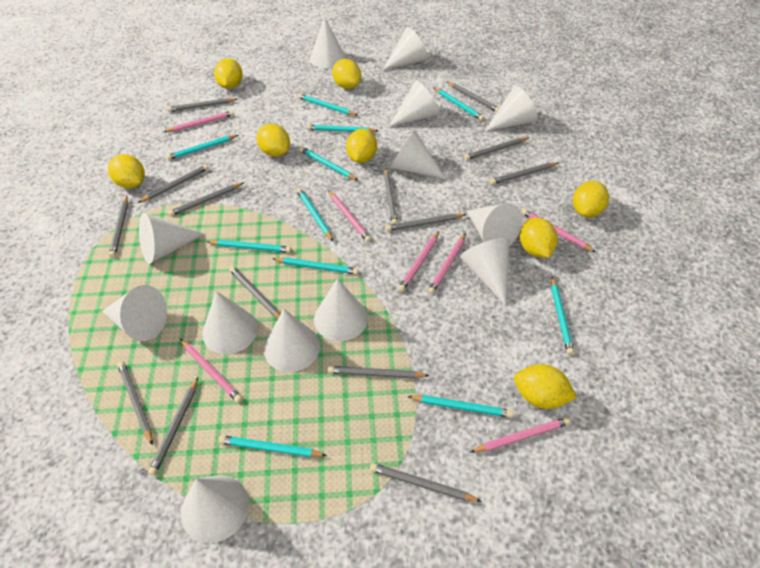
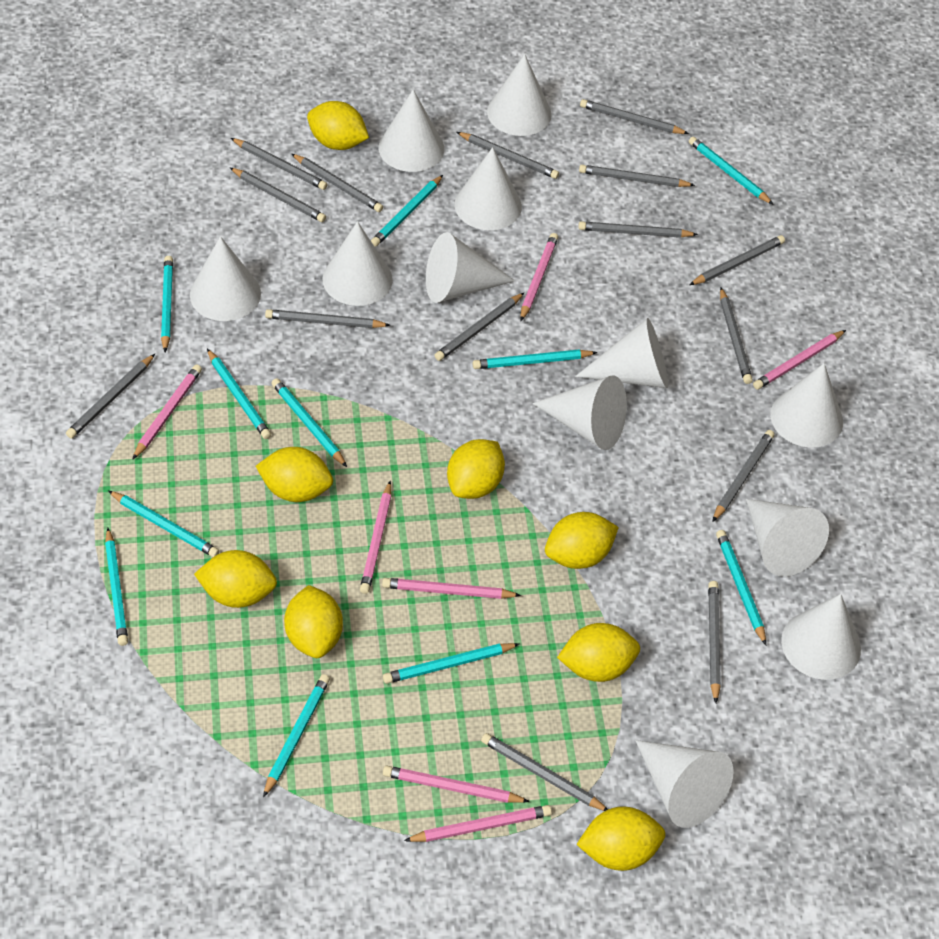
grey pencil: 14 -> 15
white cone: 13 -> 12

